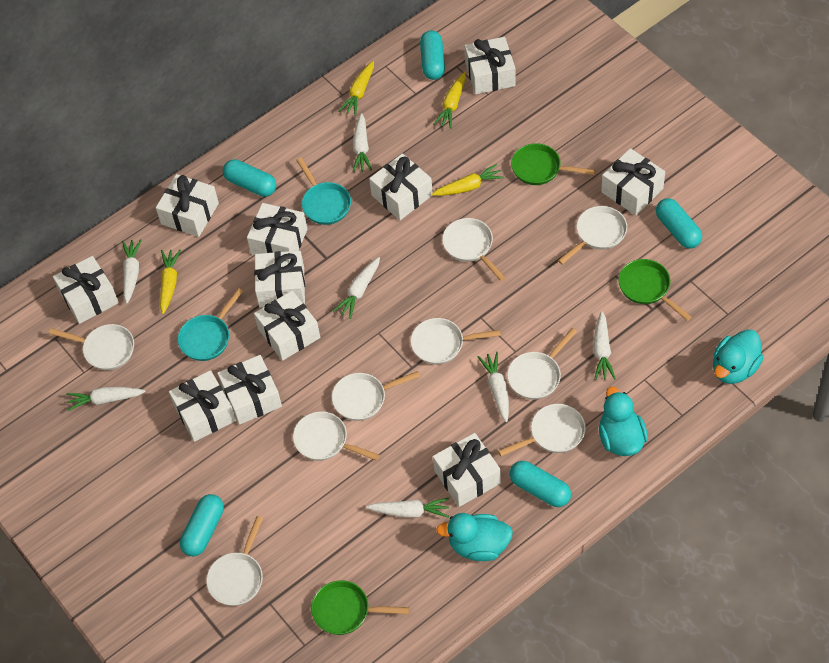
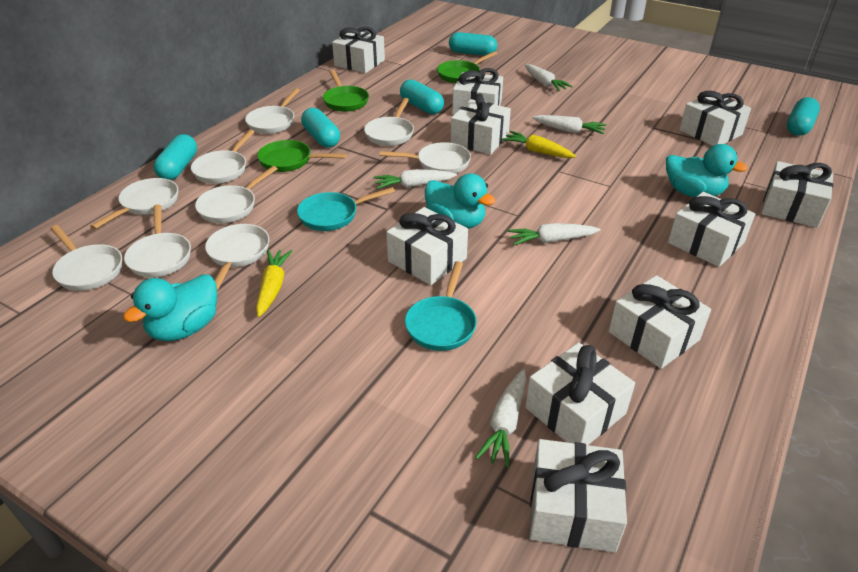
white carrot: 7 -> 5
white gift: 11 -> 10
yellow carrot: 4 -> 2

